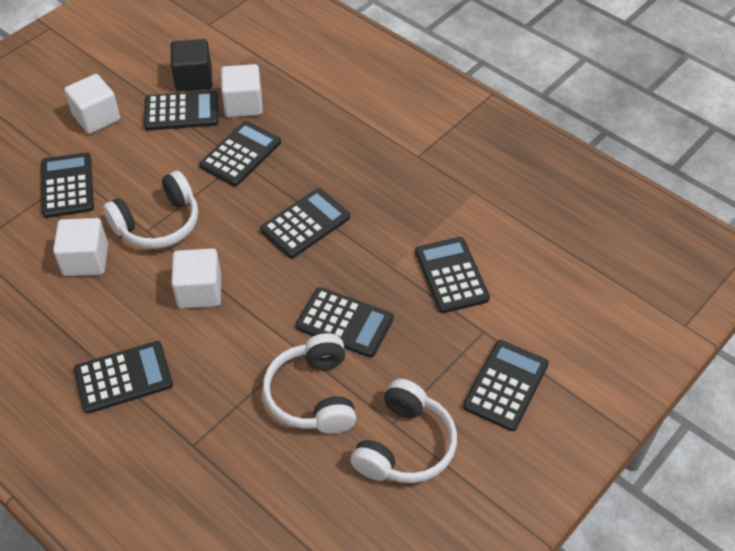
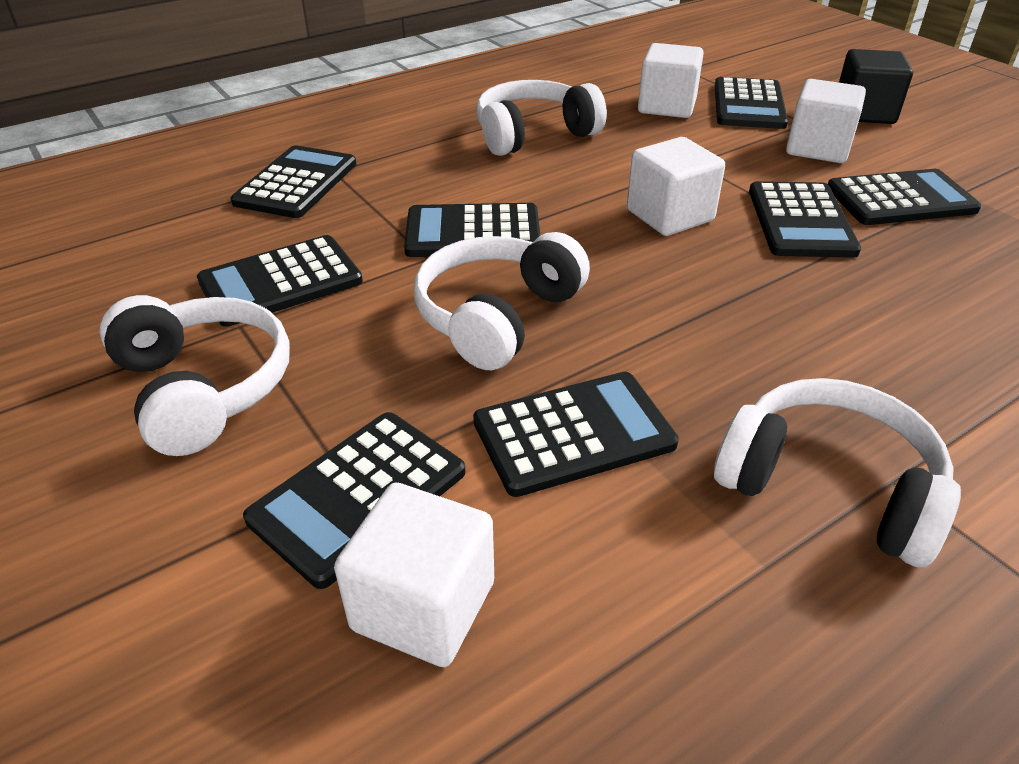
white headphones: 3 -> 4

